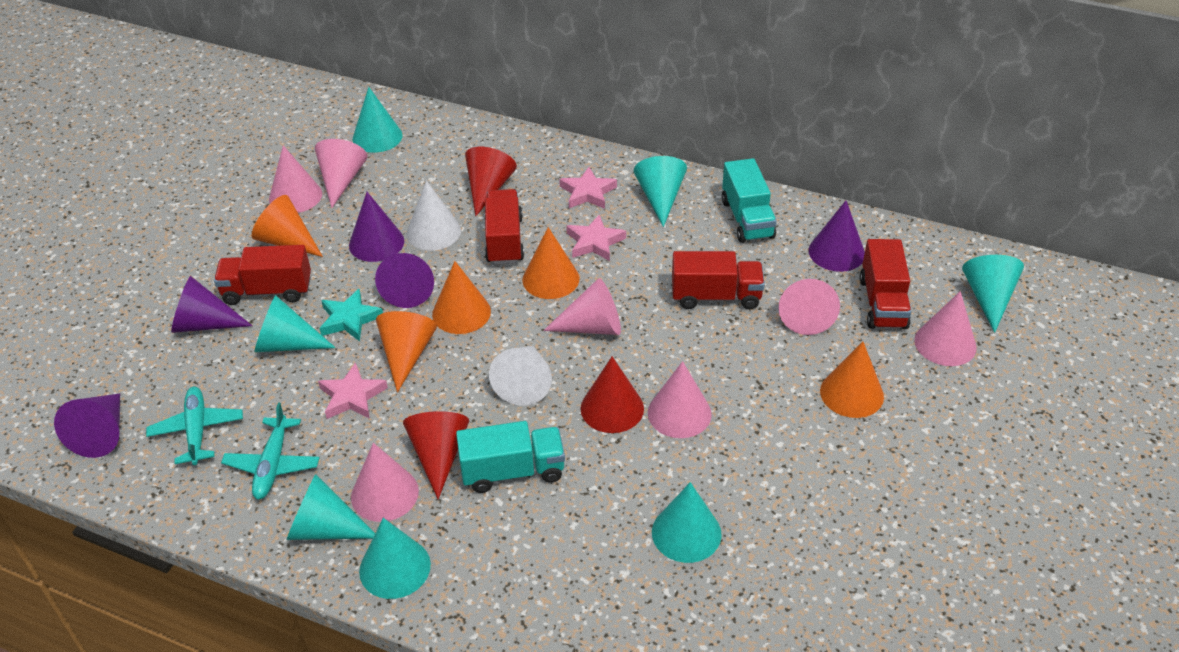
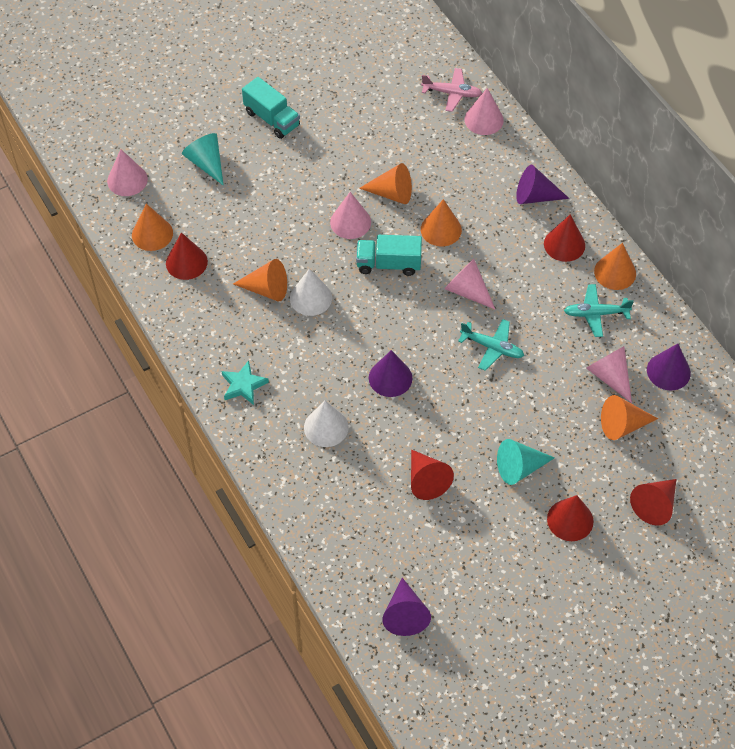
orange cone: 5 -> 6
pink cone: 7 -> 5
pink plane: 0 -> 1
pink star: 3 -> 0
purple cone: 5 -> 4
red cone: 3 -> 5
red truck: 4 -> 0
turquoise cone: 7 -> 2

